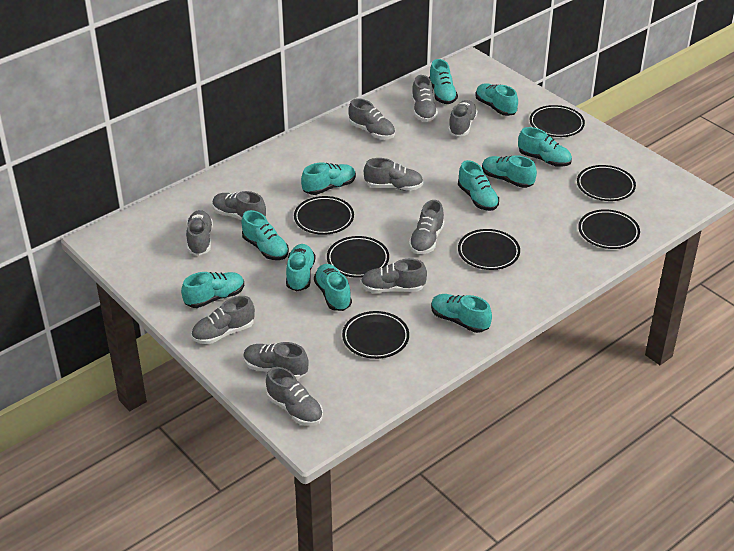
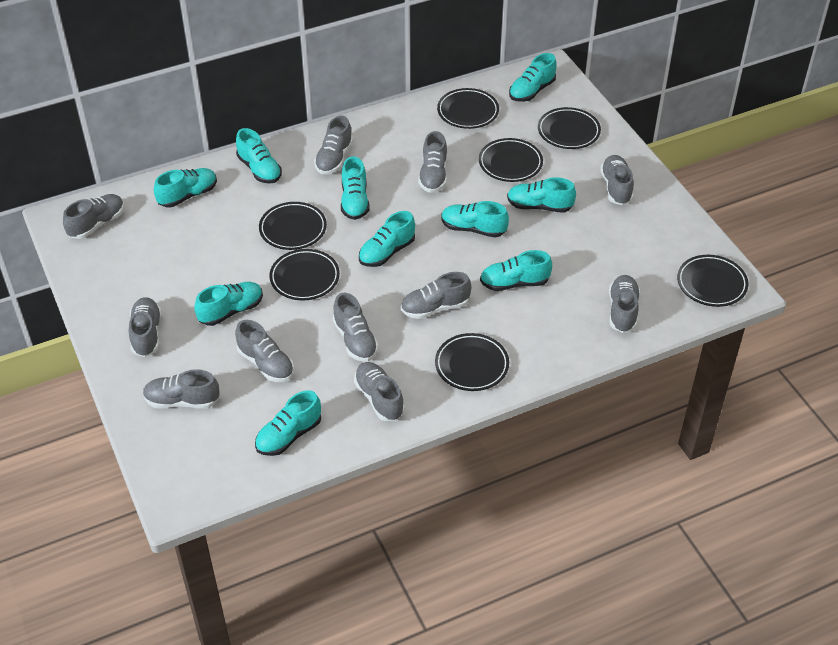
turquoise shoe: 11 -> 10

